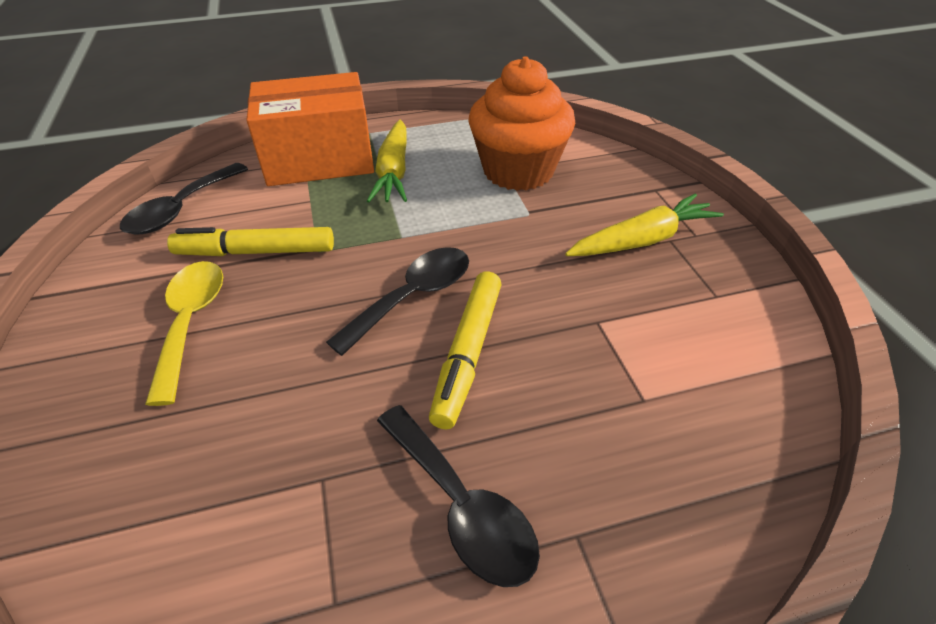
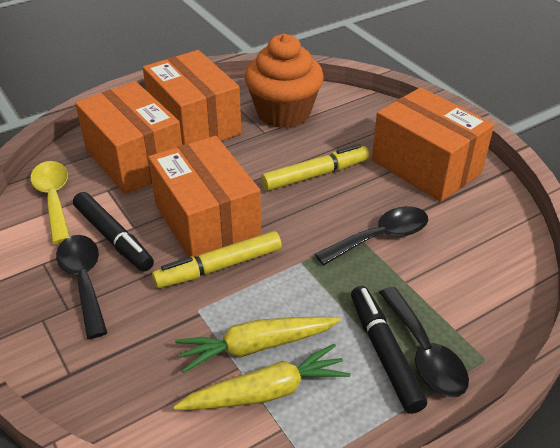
black marker: 0 -> 2
orange box: 1 -> 4

